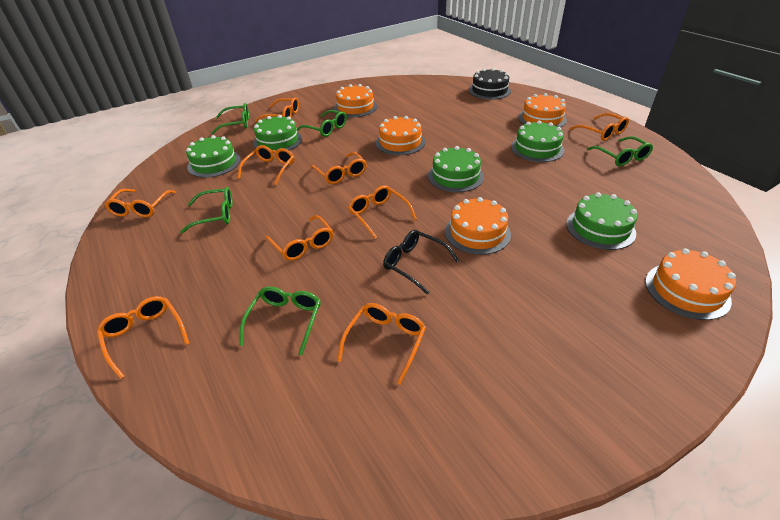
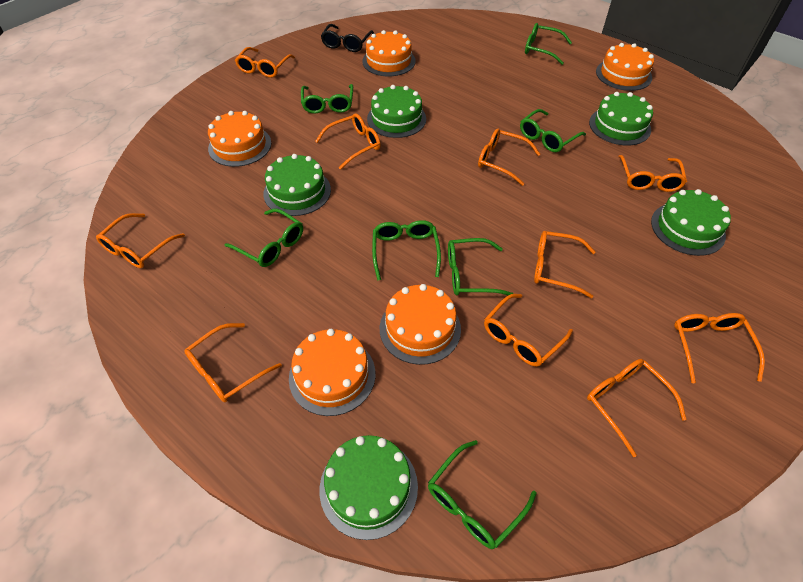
black cake: 1 -> 0
green glasses: 5 -> 7
orange glasses: 9 -> 10

